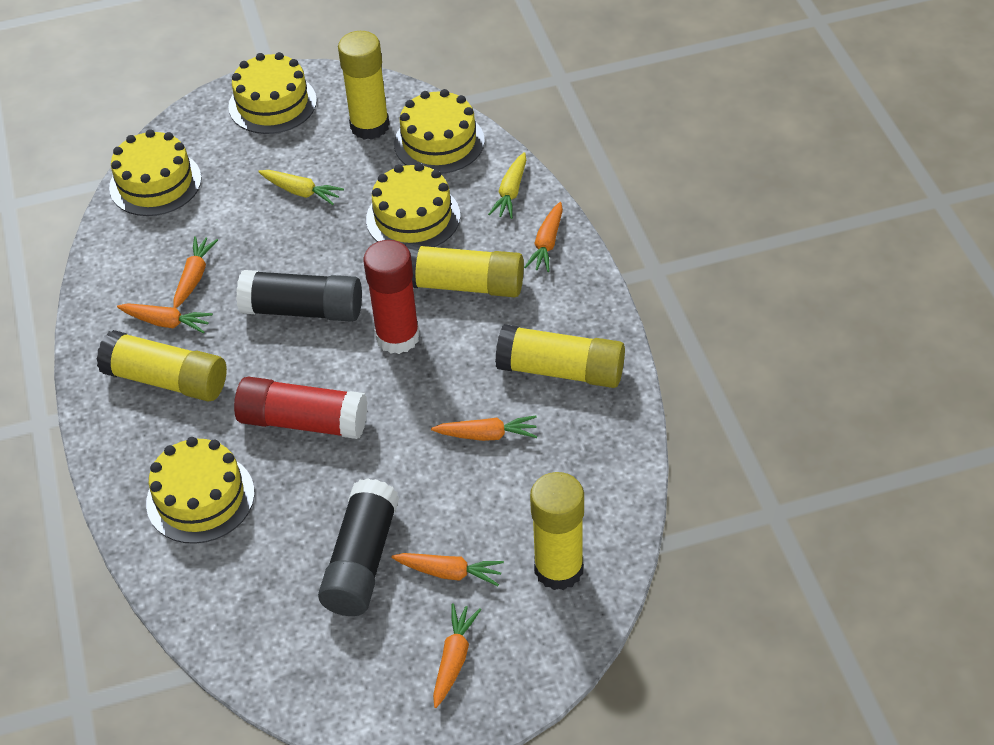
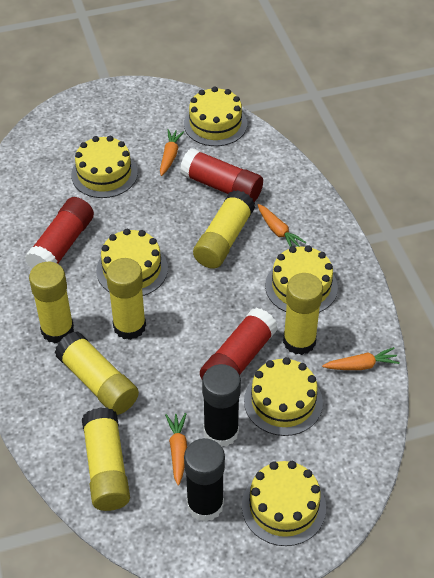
orange carrot: 6 -> 4
red glue stick: 2 -> 3
yellow cake: 5 -> 6
yellow carrot: 2 -> 0
yellow glue stick: 5 -> 6

